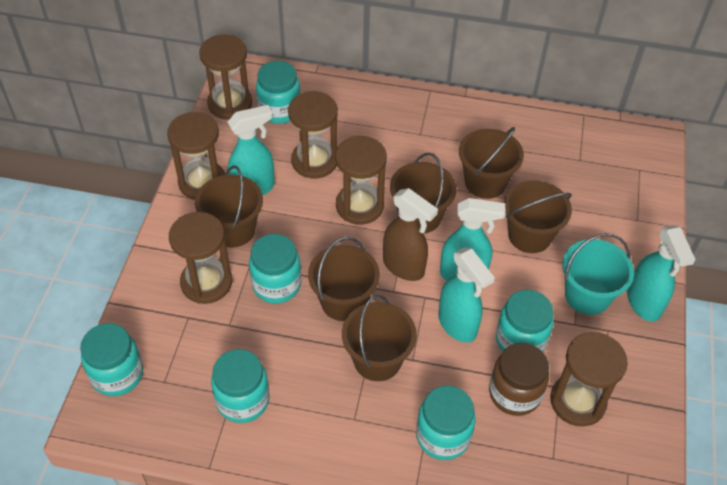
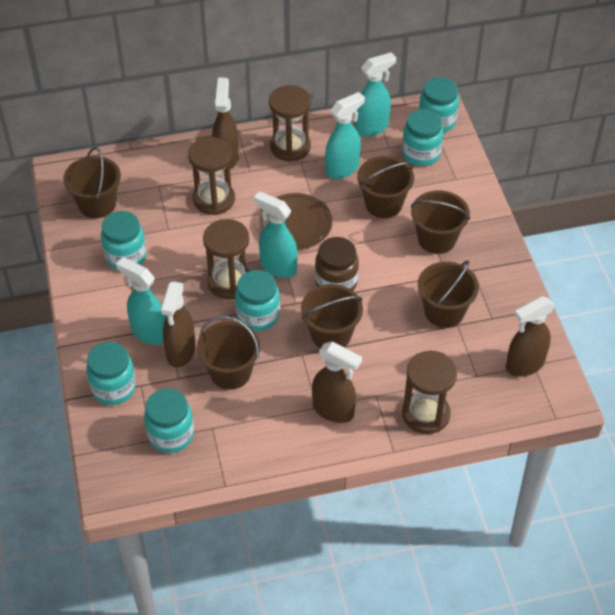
brown hourglass: 6 -> 4
brown plate: 0 -> 1
brown spray bottle: 1 -> 4
turquoise bucket: 1 -> 0

